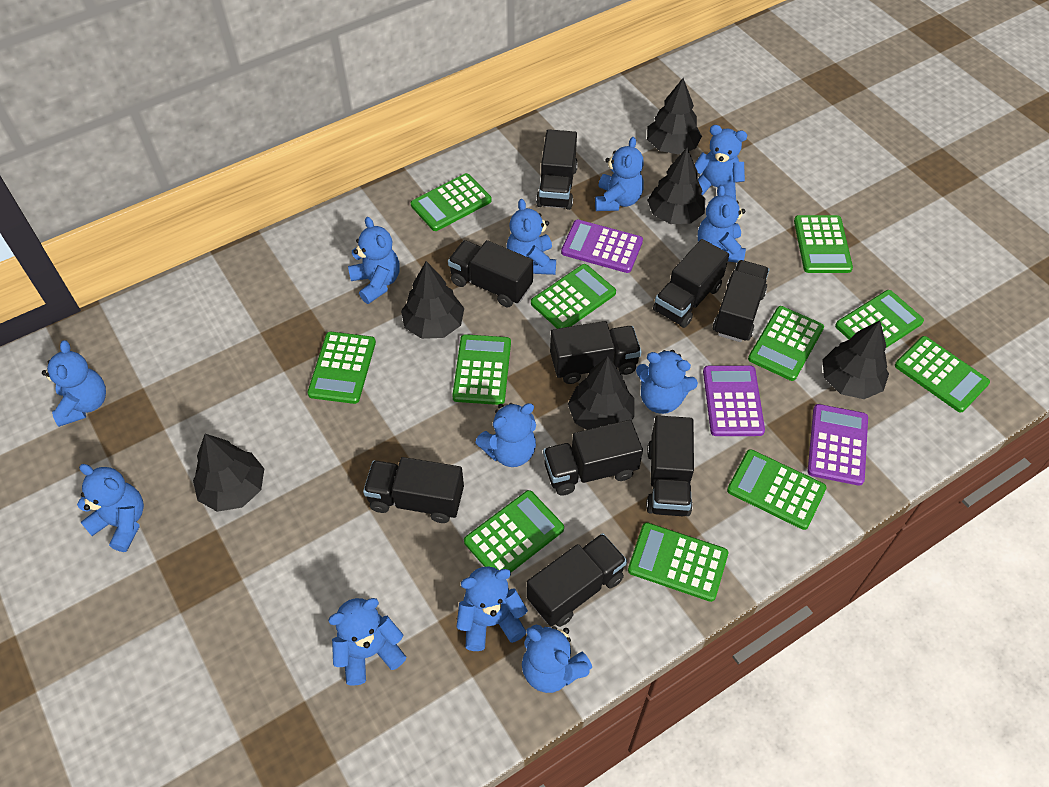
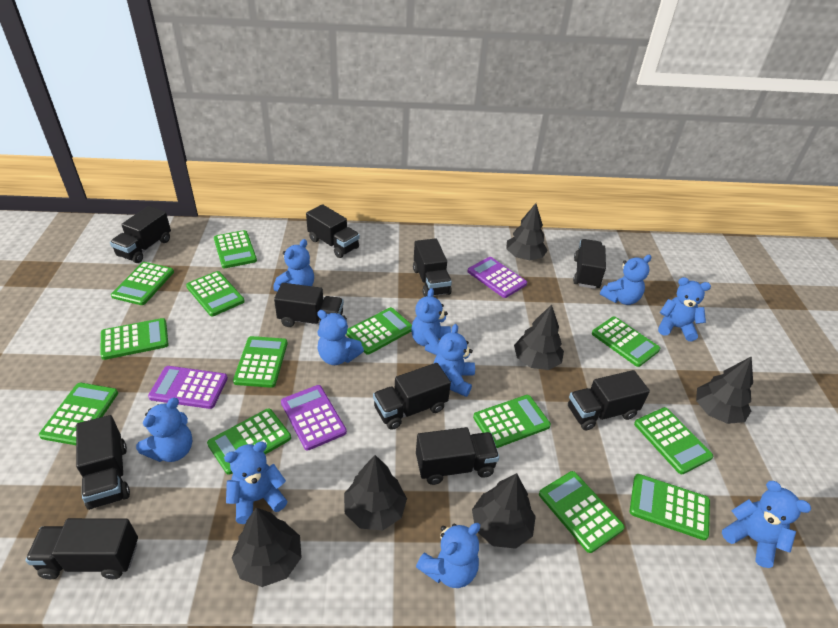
black truck: 9 -> 10
blue teddy bear: 12 -> 10
green calculator: 11 -> 13

